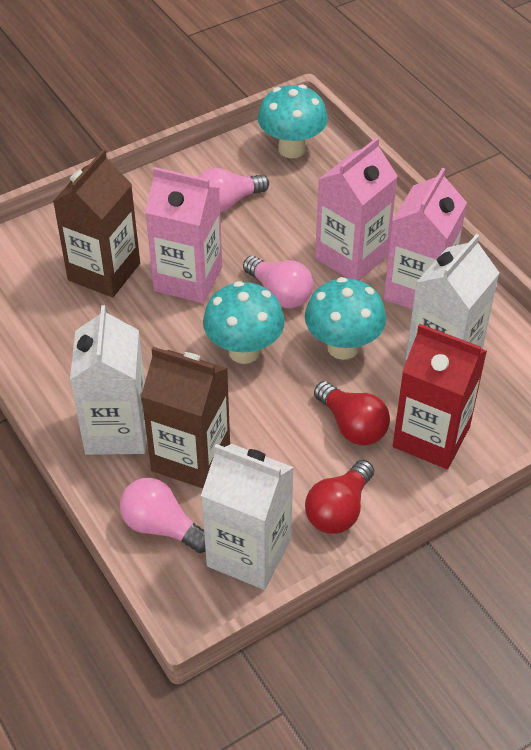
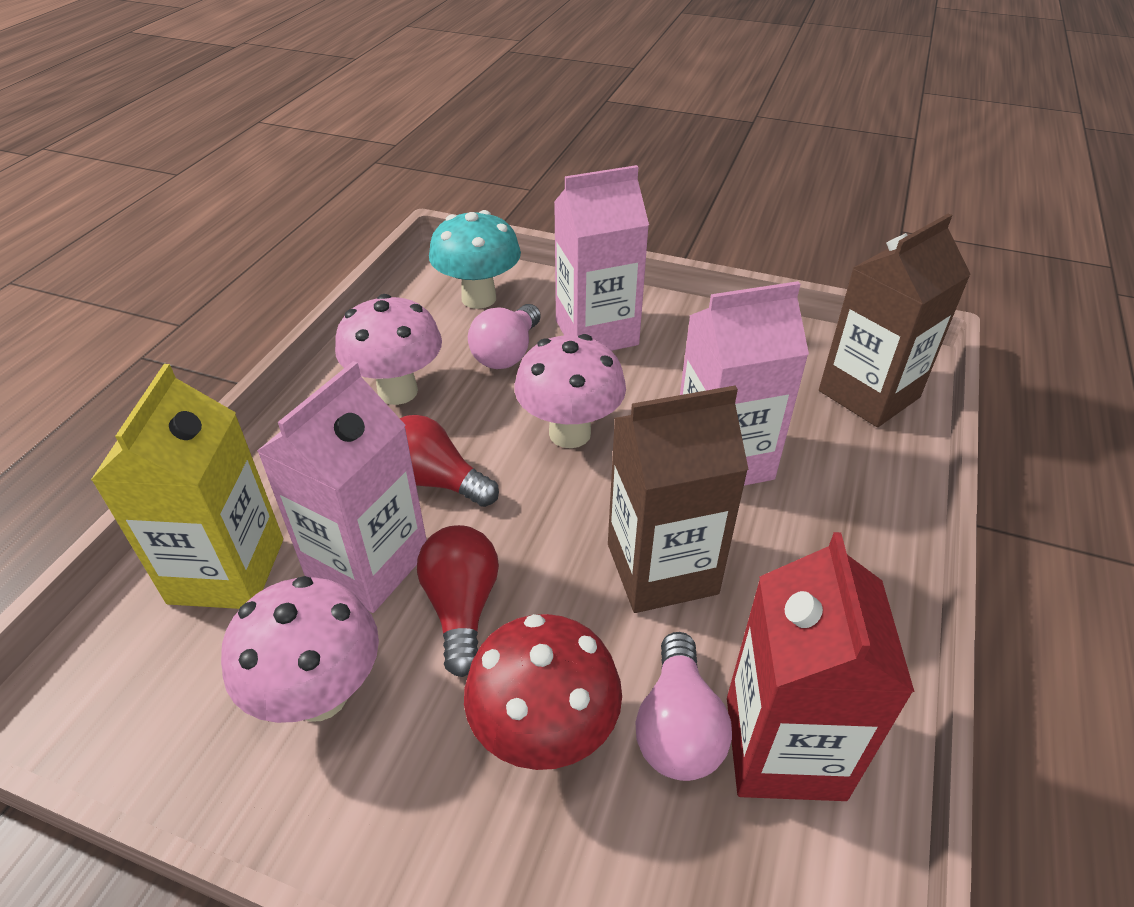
pink light bulb: 3 -> 2
pink mushroom: 0 -> 3
red mushroom: 0 -> 1
turquoise mushroom: 3 -> 1
white carton: 3 -> 0
yellow carton: 0 -> 1

